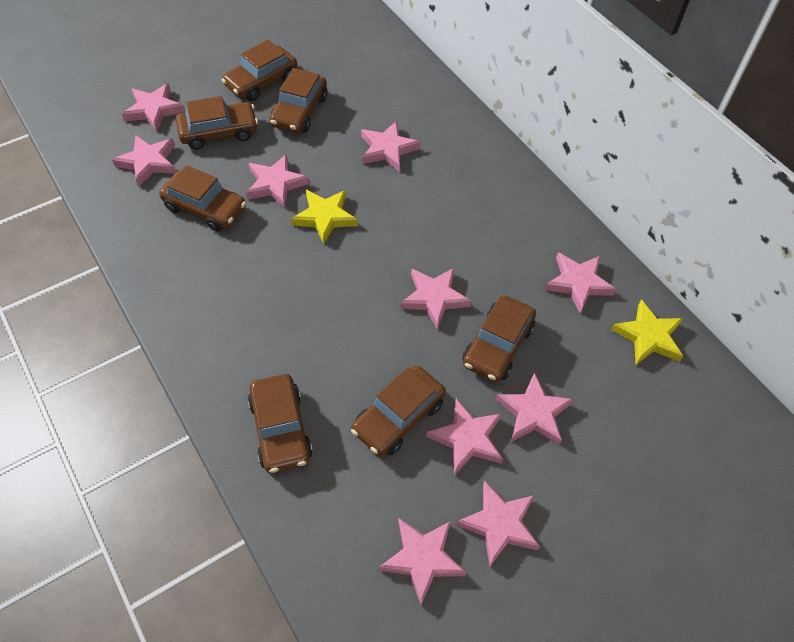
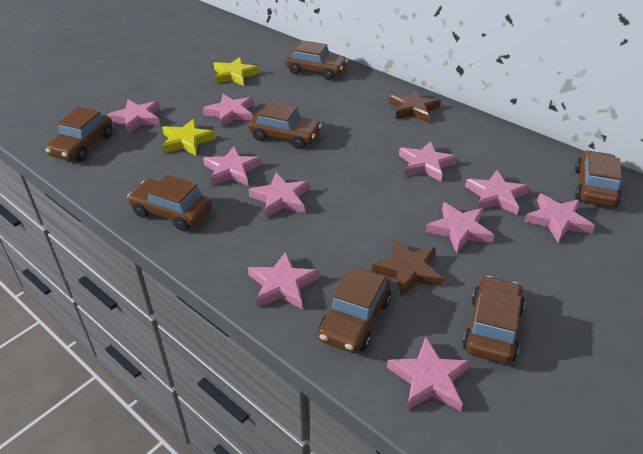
brown star: 0 -> 2

